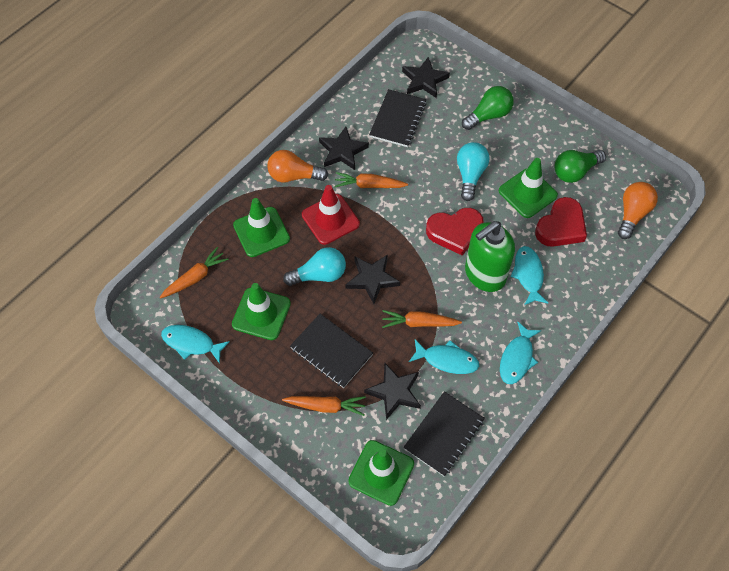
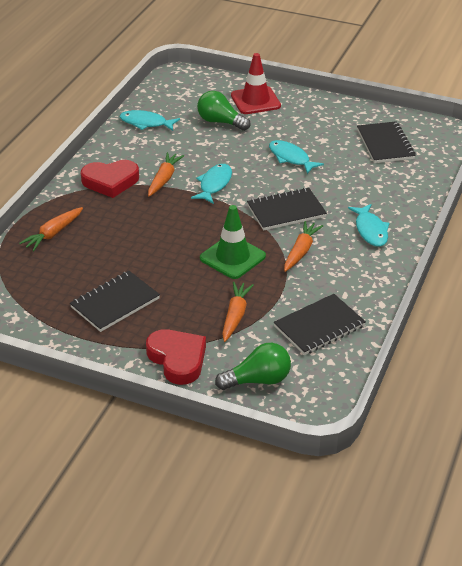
black notebook: 3 -> 4
black star: 4 -> 0
green soap dispenser: 1 -> 0
green traffic cone: 4 -> 1
orange light bulb: 2 -> 0
turquoise light bulb: 2 -> 0

